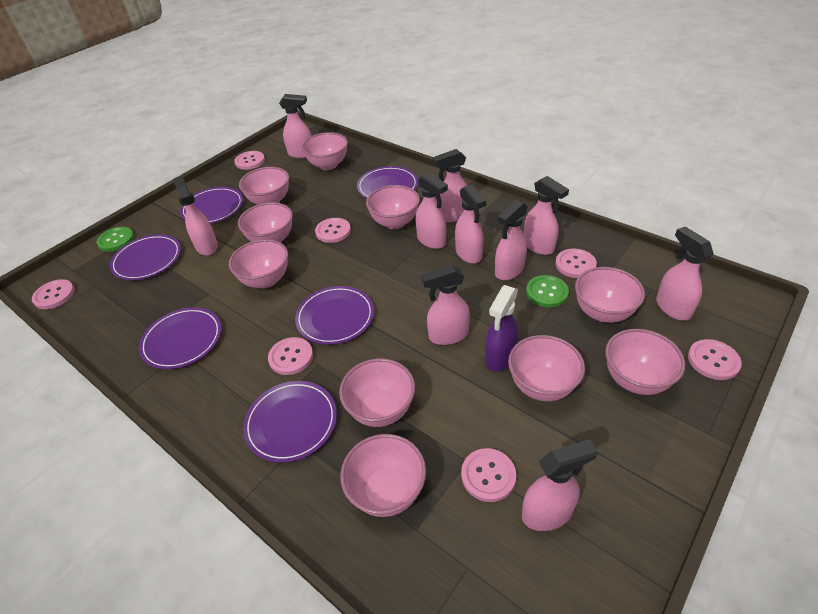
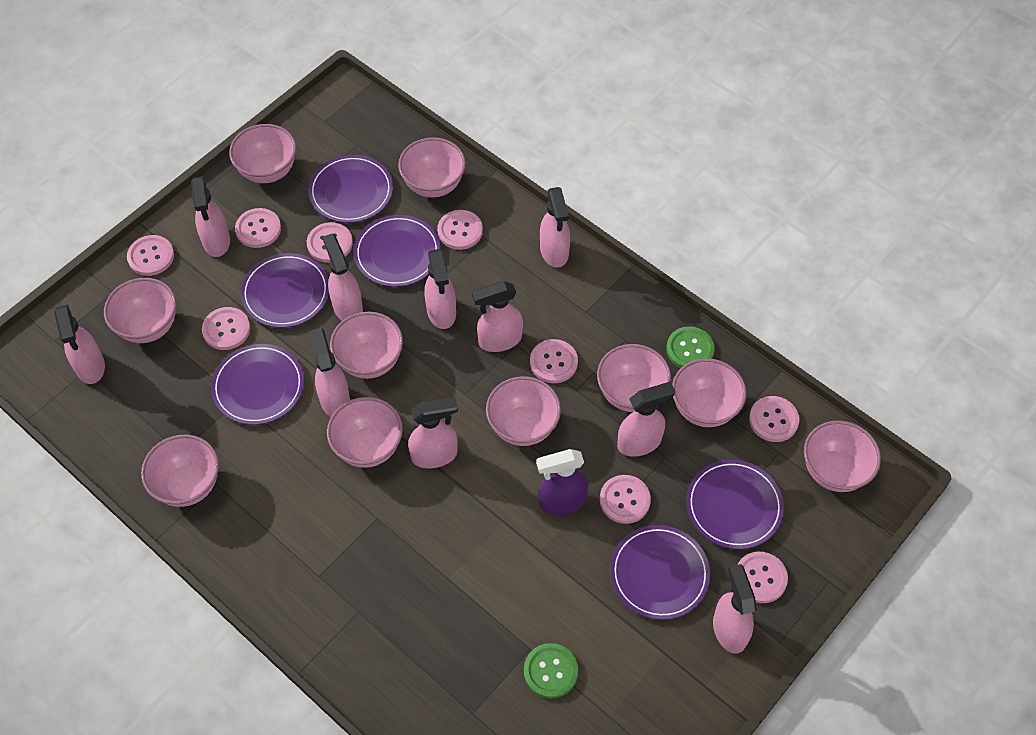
pink button: 7 -> 9

